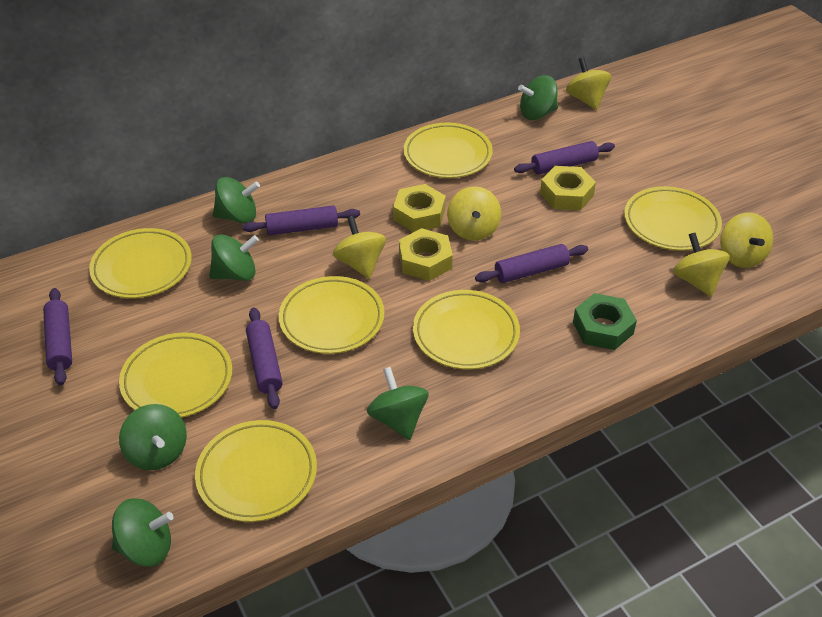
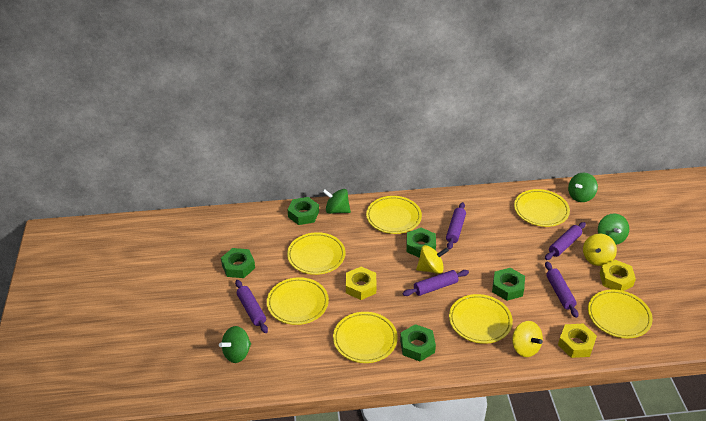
green nut: 1 -> 5
green spinning top: 6 -> 4
yellow spinning top: 5 -> 3

